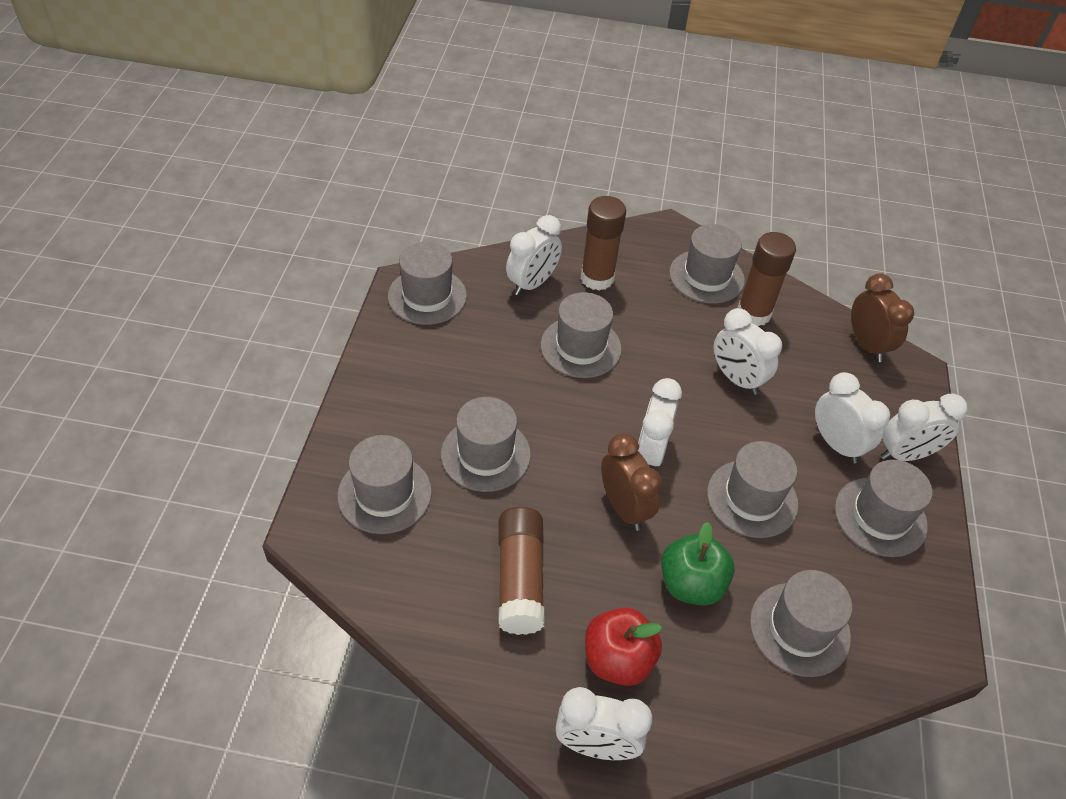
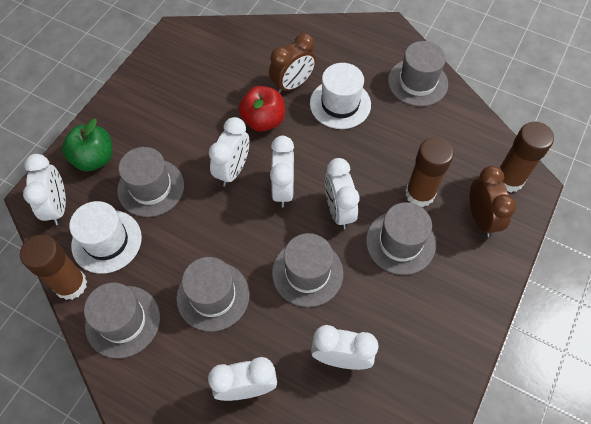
grey hat: 8 -> 6
white hat: 0 -> 2

